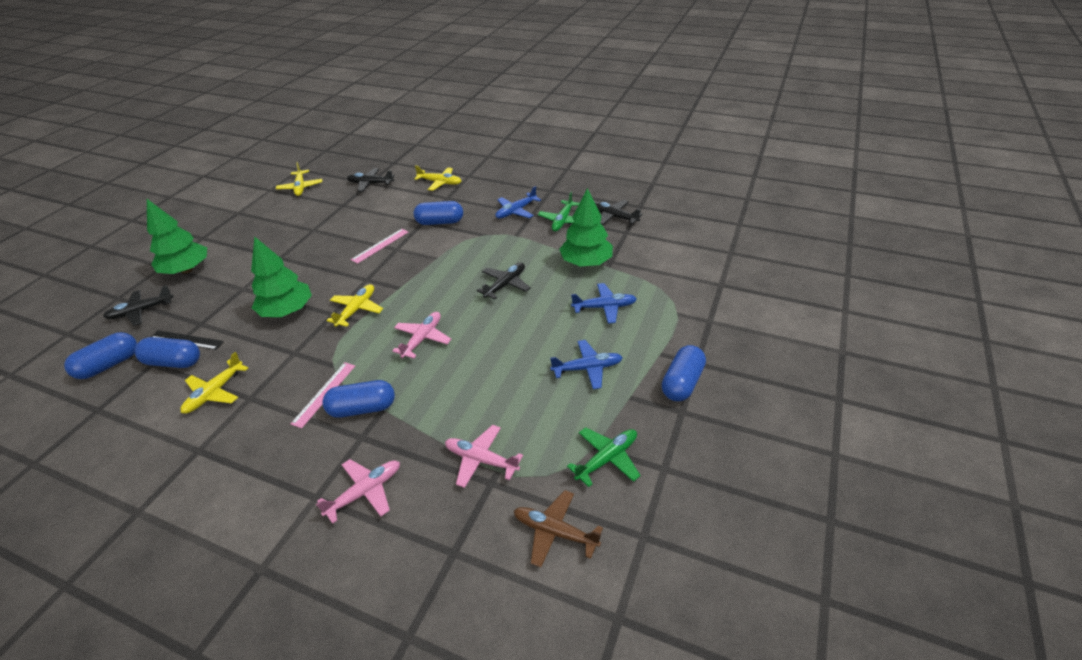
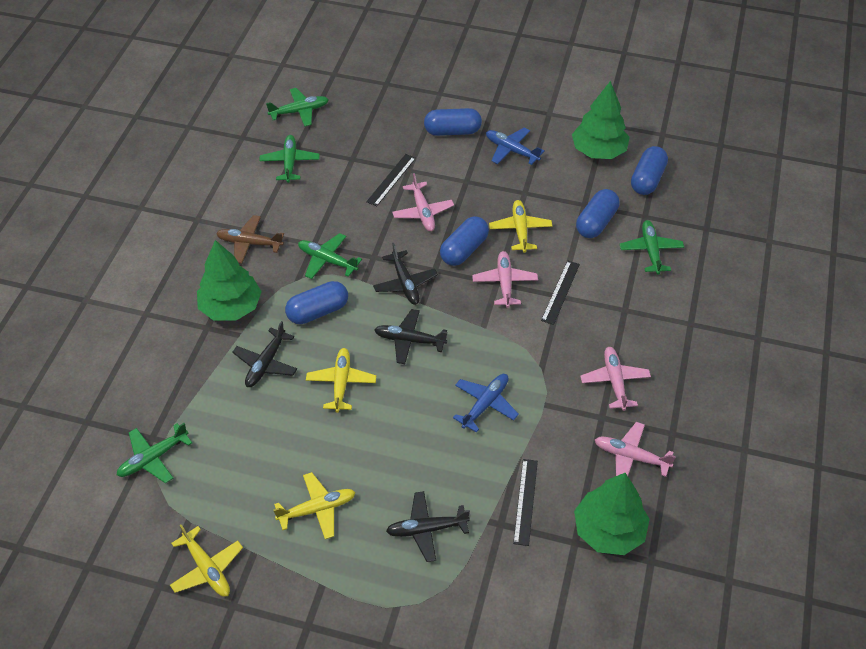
black ruler: 1 -> 3
blue plane: 3 -> 2
green plane: 2 -> 5
pink plane: 3 -> 4
pink ruler: 2 -> 0

